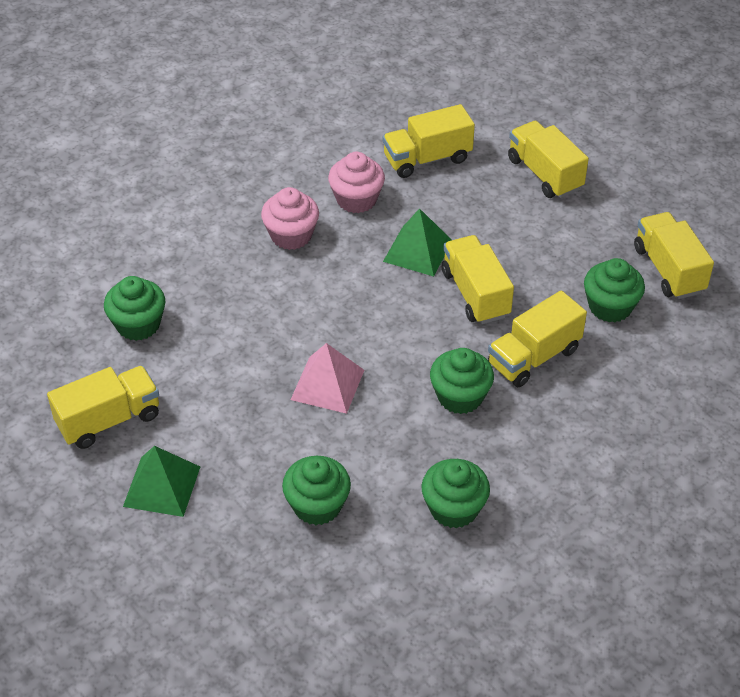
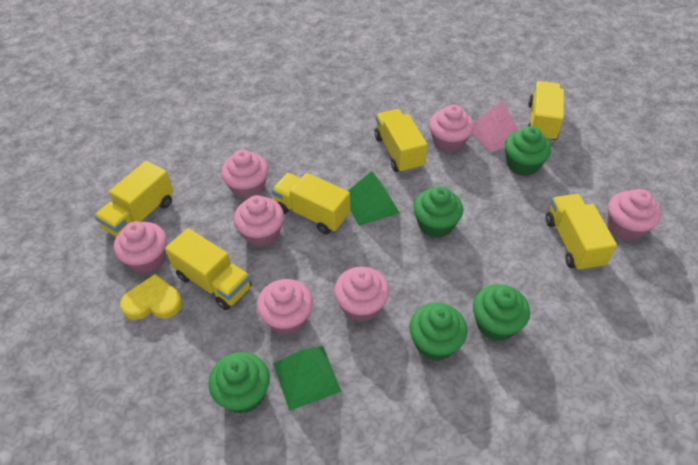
pink cupcake: 2 -> 7
yellow heart: 0 -> 1

